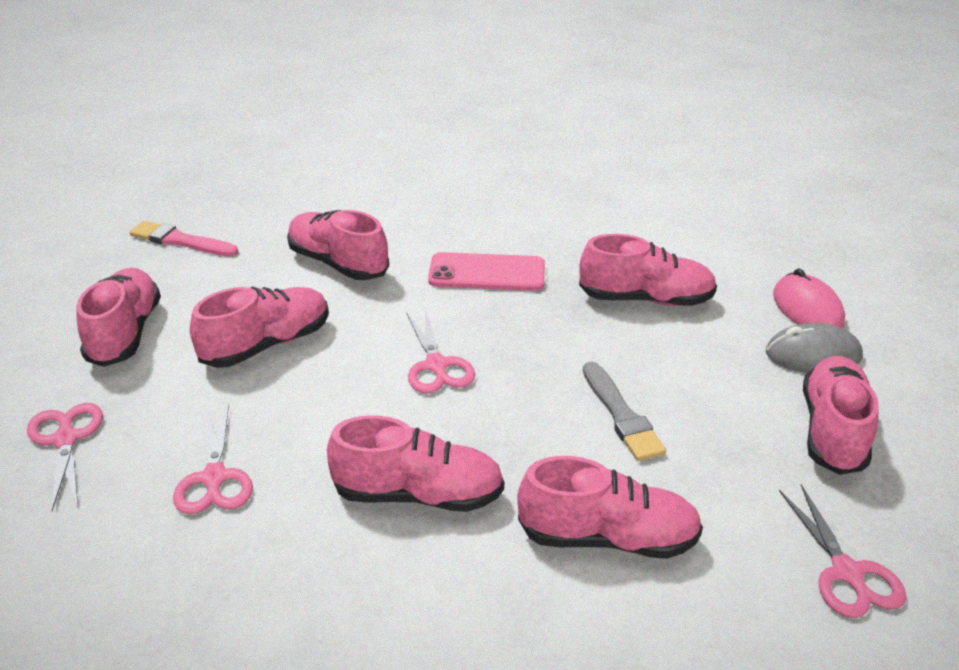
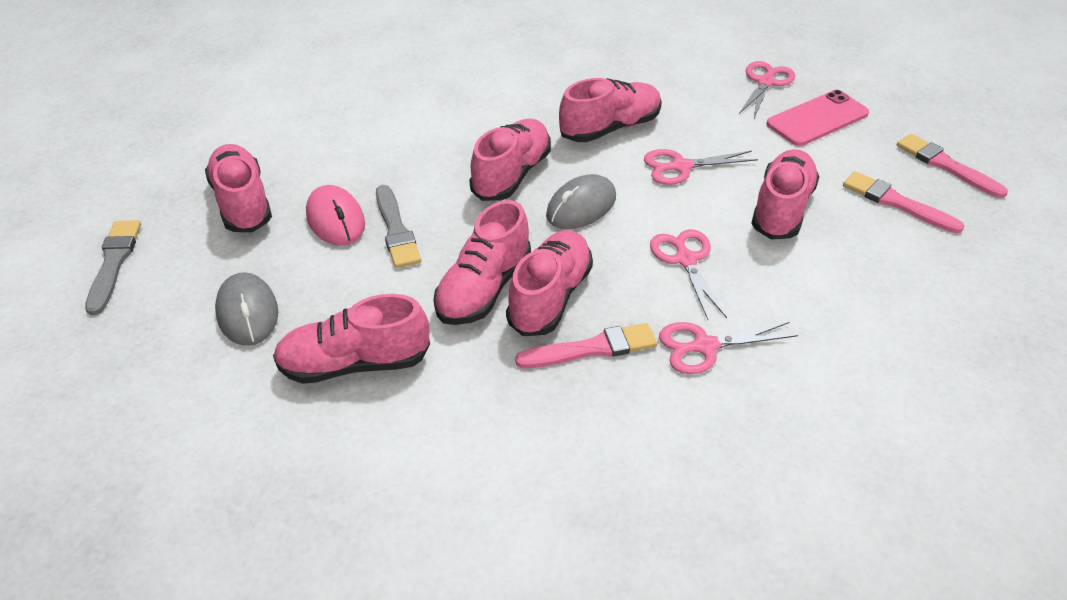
grey brush: 1 -> 2
grey mouse: 1 -> 2
pink brush: 1 -> 3

